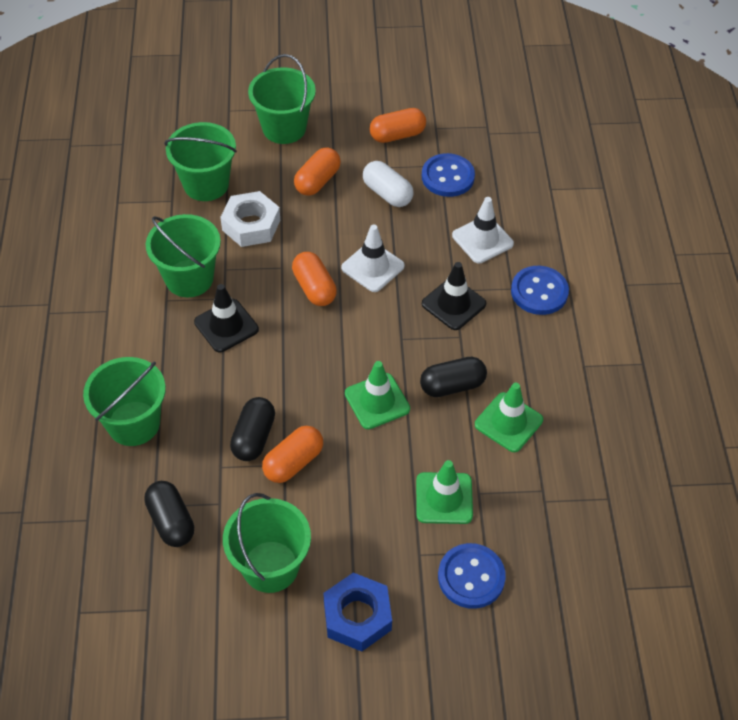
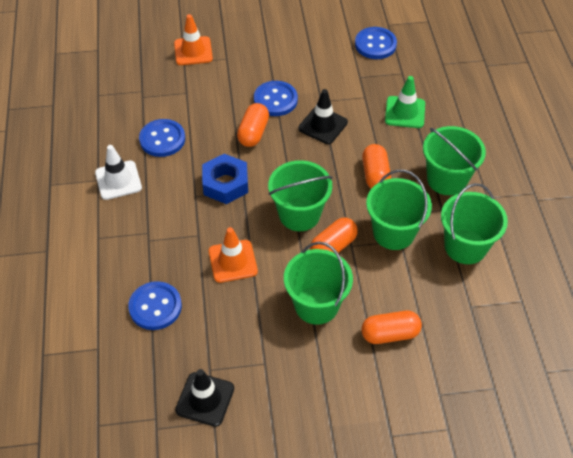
black capsule: 3 -> 0
blue button: 3 -> 4
green traffic cone: 3 -> 1
orange traffic cone: 0 -> 2
white capsule: 1 -> 0
white nut: 1 -> 0
white traffic cone: 2 -> 1

